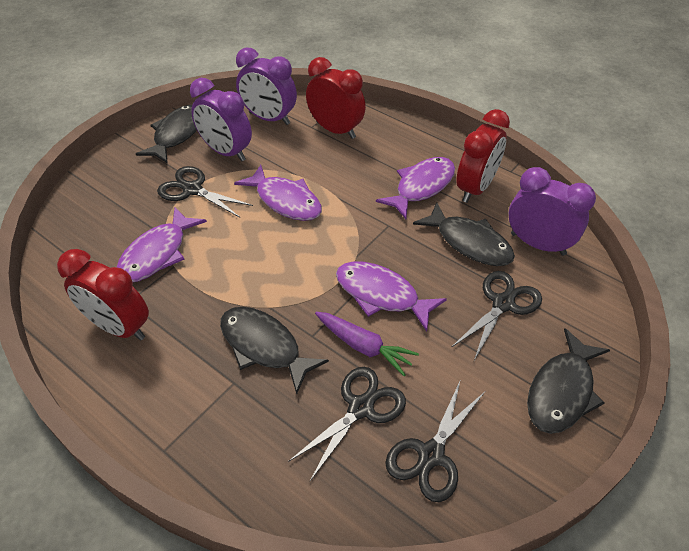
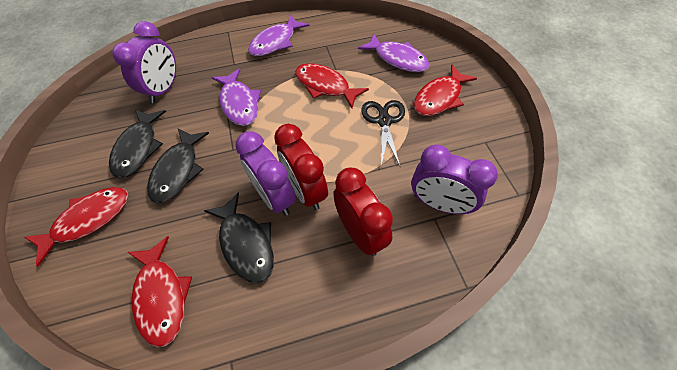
black fish: 4 -> 3
black scissors: 4 -> 1
purple carrot: 1 -> 0
purple fish: 4 -> 3
red clock: 3 -> 2
red fish: 0 -> 4

